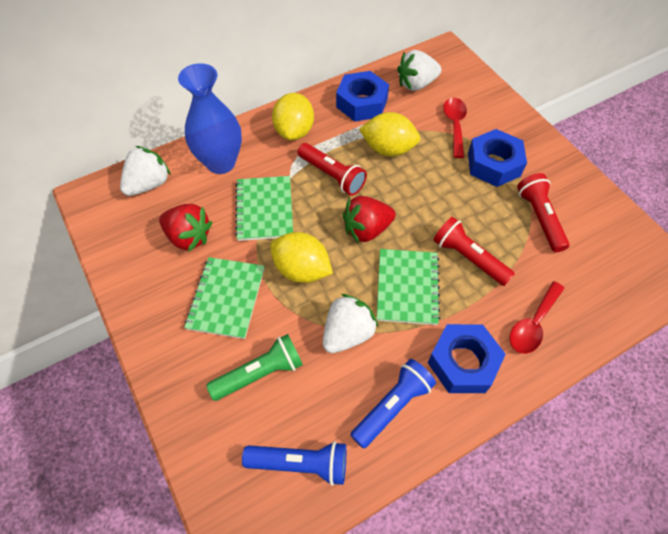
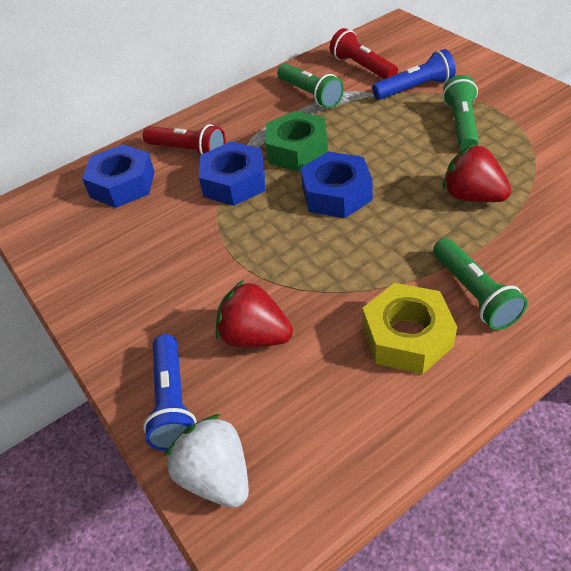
blue vase: 1 -> 0
green flashlight: 1 -> 3
green notebook: 3 -> 0
green nut: 0 -> 1
red flashlight: 3 -> 2
red spoon: 2 -> 0
white strawberry: 3 -> 1
yellow lemon: 3 -> 0
yellow nut: 0 -> 1

